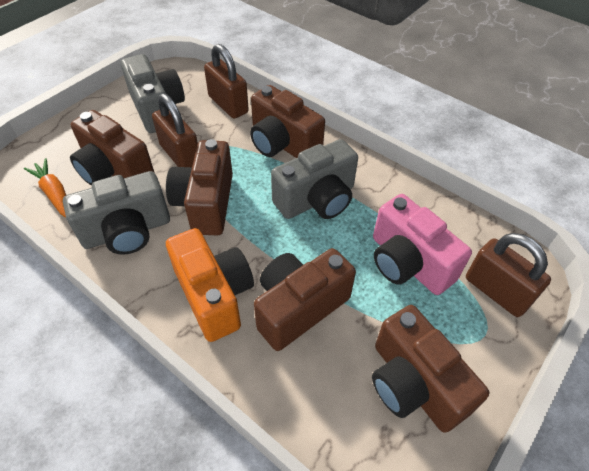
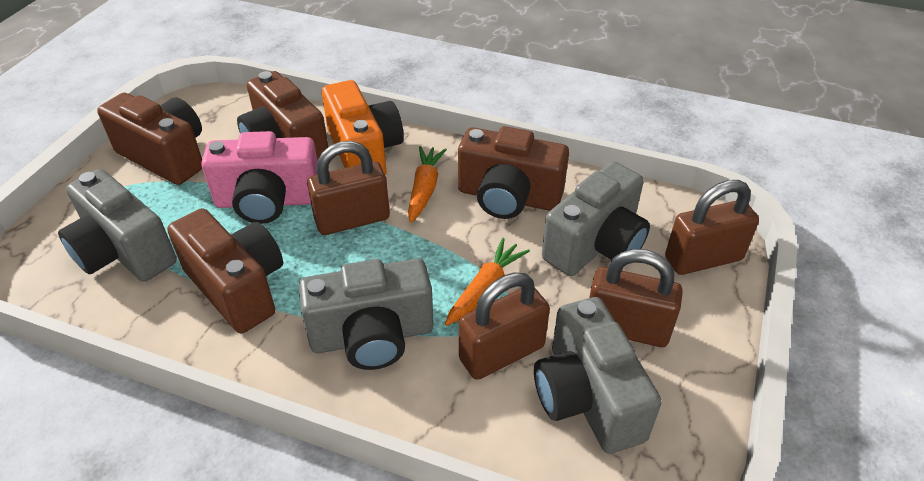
brown camera: 5 -> 4
brown padlock: 3 -> 4
grey camera: 3 -> 4
orange carrot: 1 -> 2

